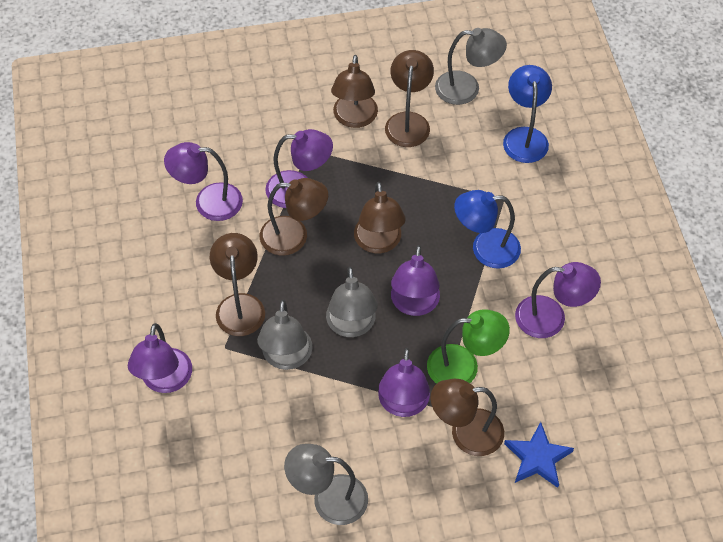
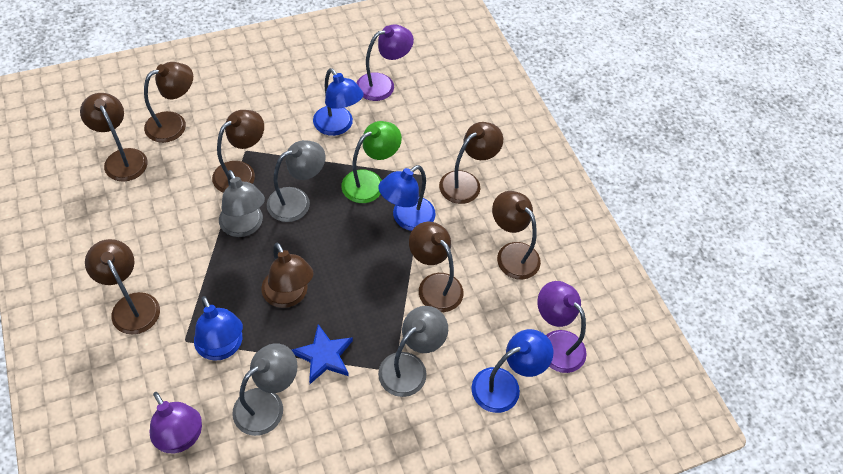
blue lamp: 2 -> 4
brown lamp: 6 -> 8
purple lamp: 6 -> 3

